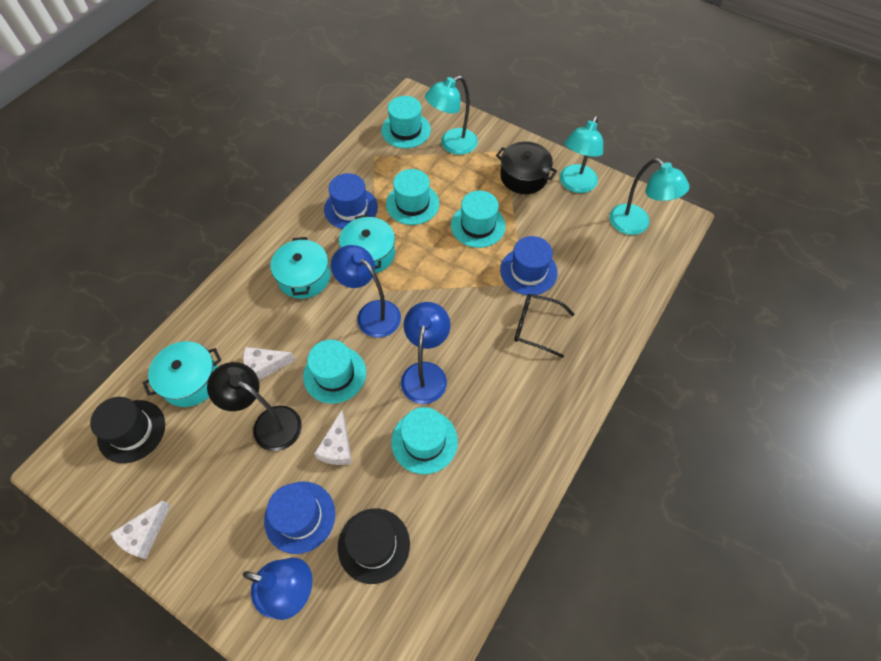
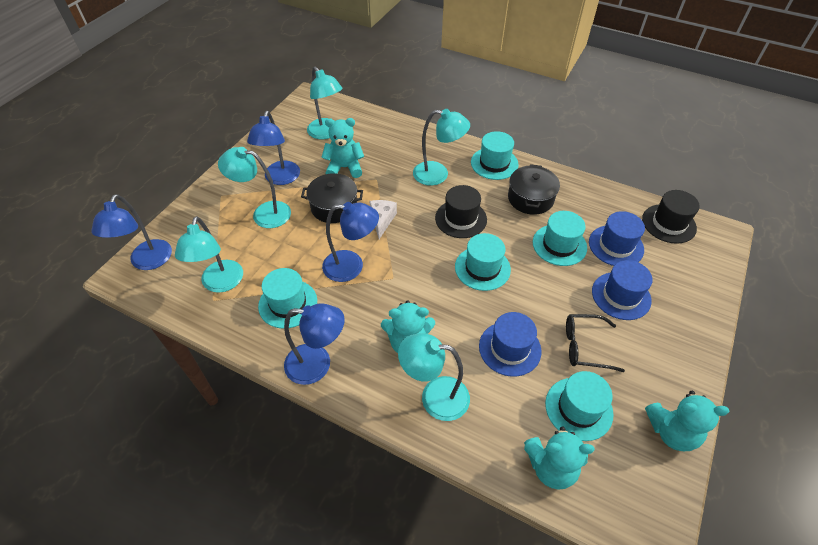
black lamp: 1 -> 0
black pot: 1 -> 2
blue lamp: 3 -> 4
turquoise lamp: 3 -> 5
turquoise pot: 3 -> 0
turquoise teddy bear: 0 -> 4
white cheese: 3 -> 1

